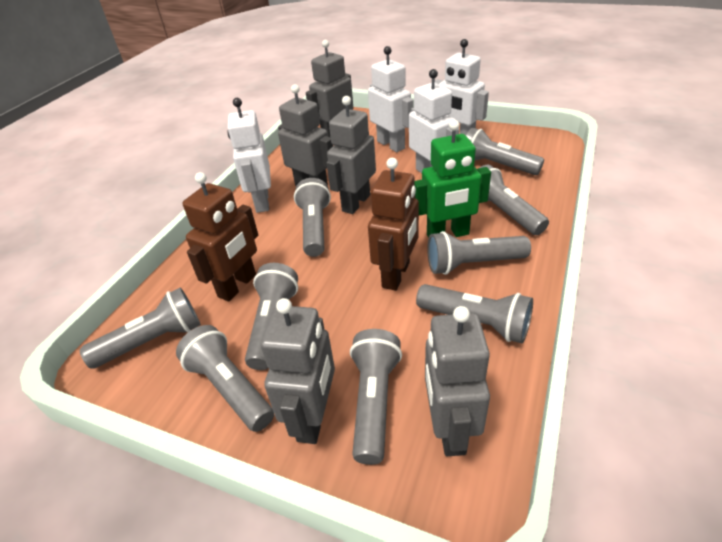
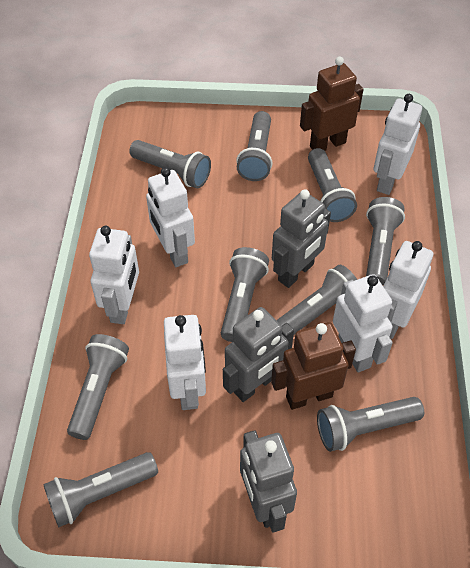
green robot: 1 -> 0
grey robot: 5 -> 3
white robot: 4 -> 6

